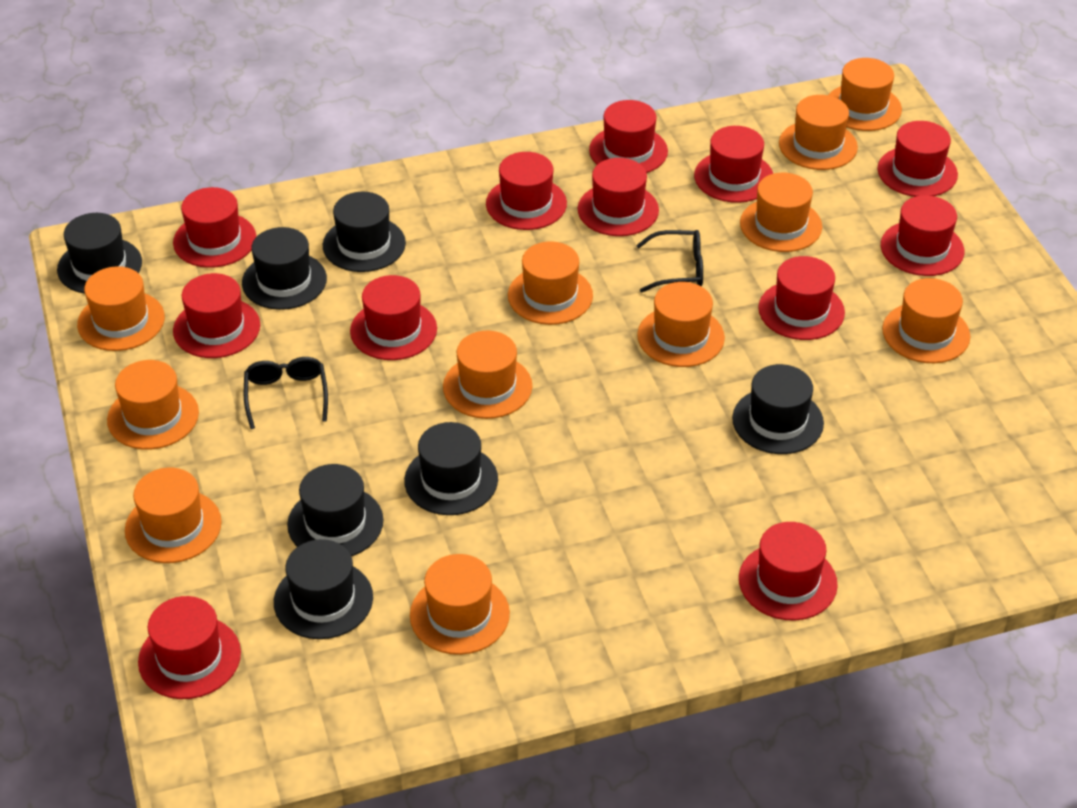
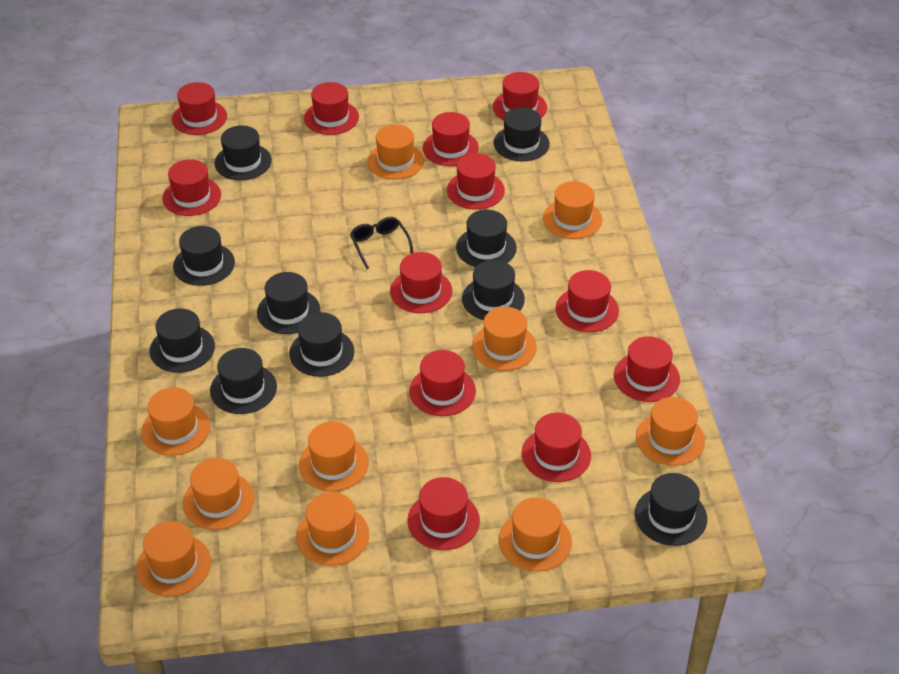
black glasses: 2 -> 1
black hat: 7 -> 10
orange hat: 11 -> 10

